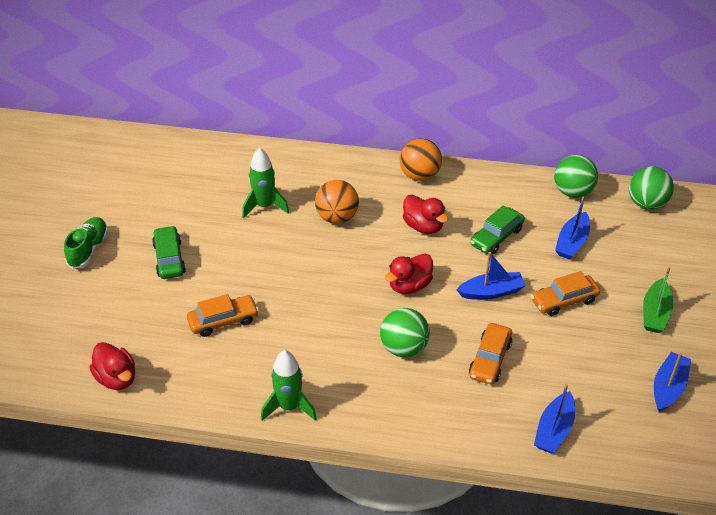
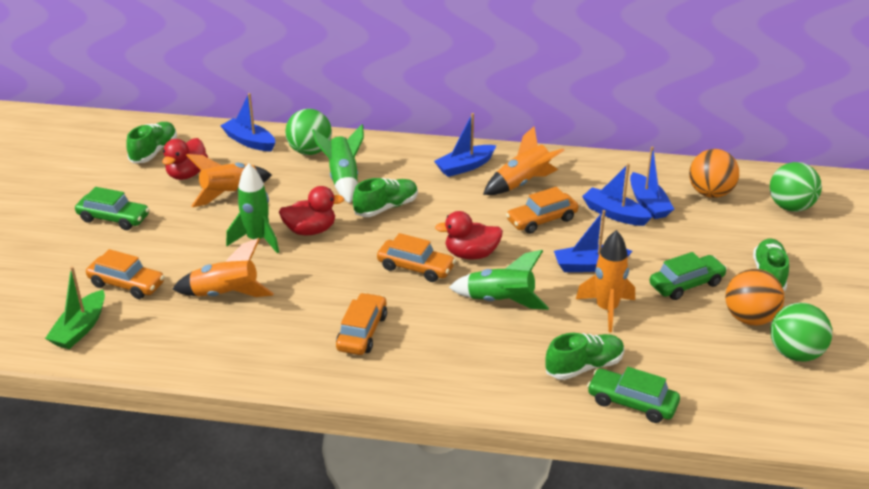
blue boat: 4 -> 5
green car: 2 -> 3
green rocket: 2 -> 3
green shoe: 1 -> 4
orange car: 3 -> 4
orange rocket: 0 -> 4

